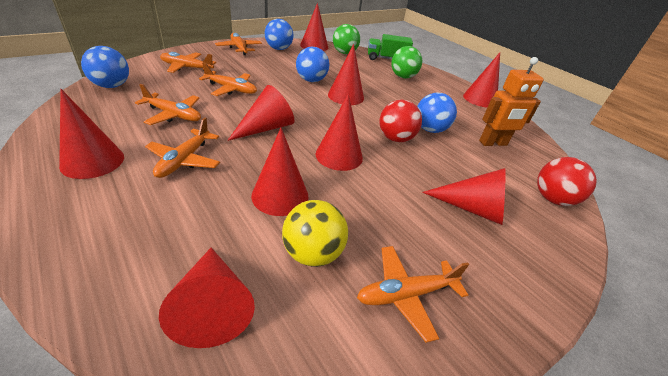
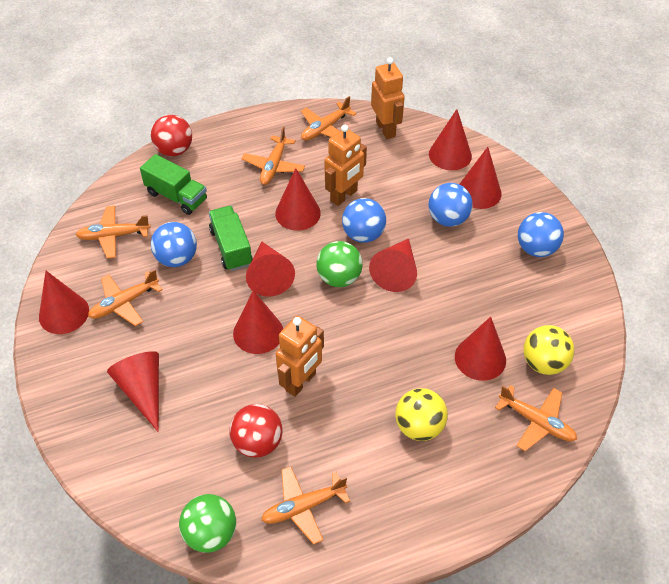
green truck: 1 -> 2
orange robot: 1 -> 3
yellow ball: 1 -> 2

